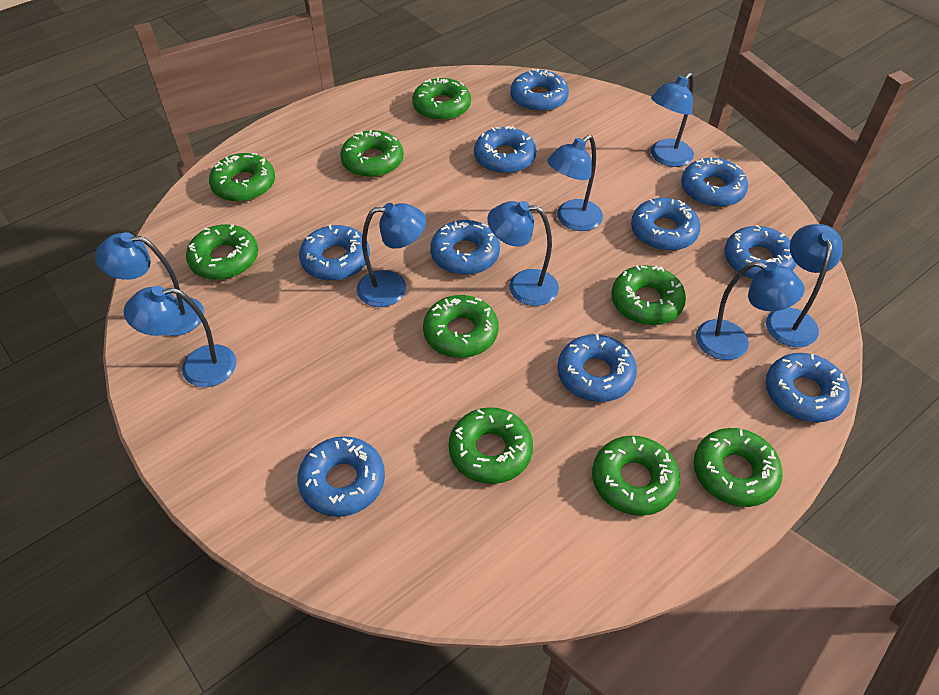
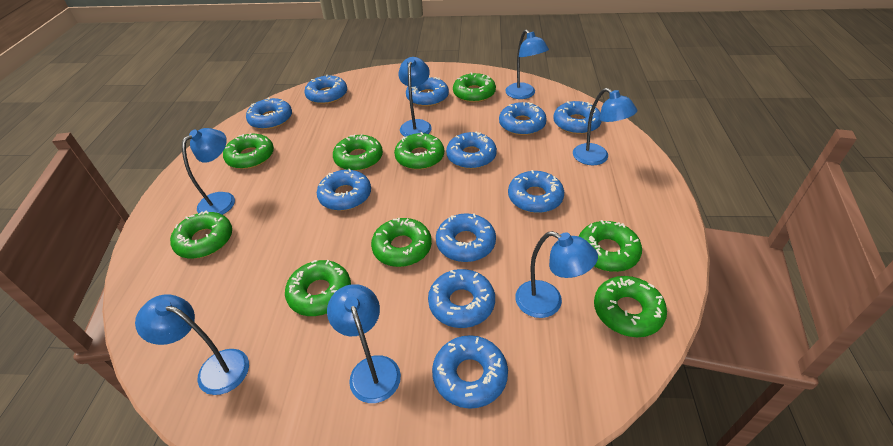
blue donut: 10 -> 11
blue lamp: 8 -> 7

